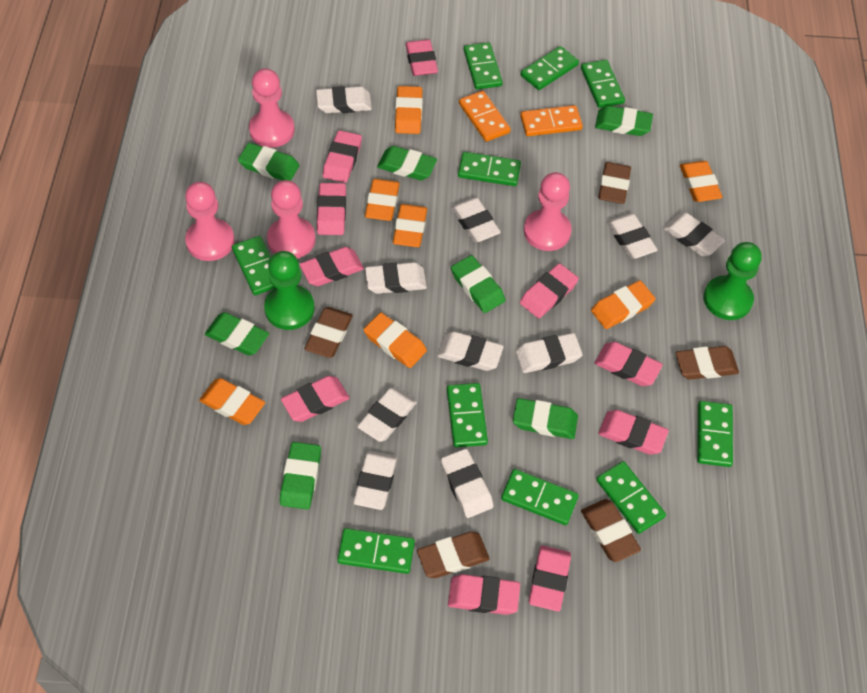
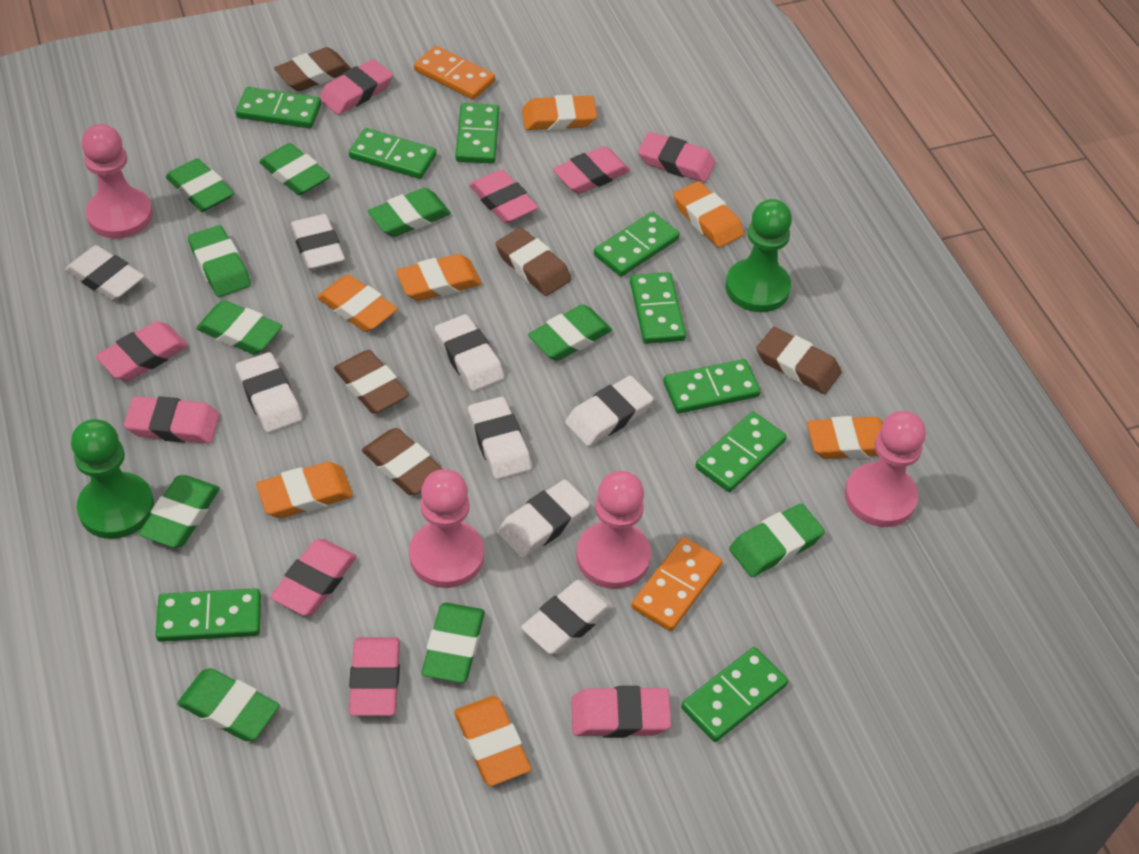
green domino: 10 -> 9
green eraser: 7 -> 10
pink eraser: 10 -> 9
white eraser: 10 -> 8

